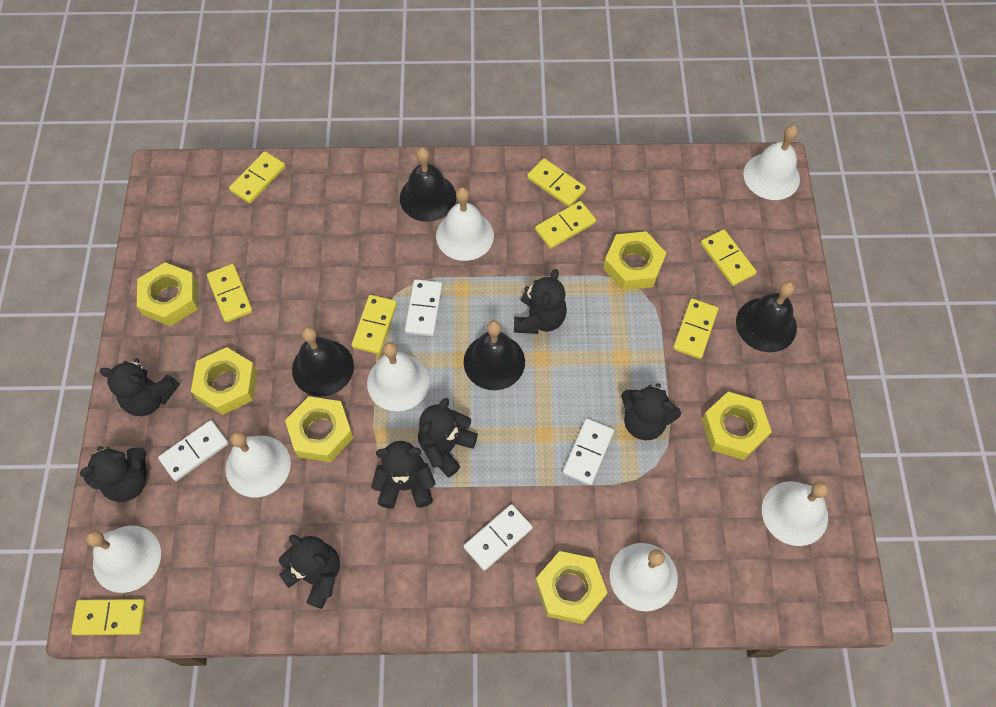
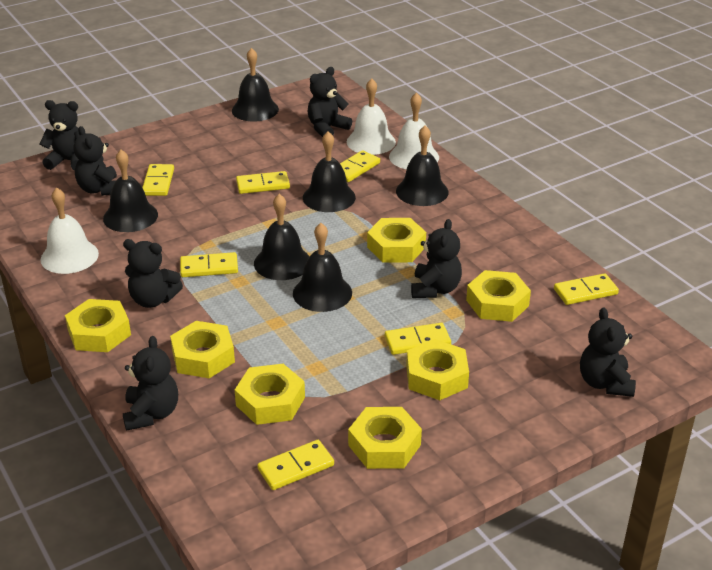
black bell: 4 -> 6
white bell: 7 -> 3
white domino: 4 -> 0
yellow domino: 8 -> 7
yellow nut: 6 -> 7

